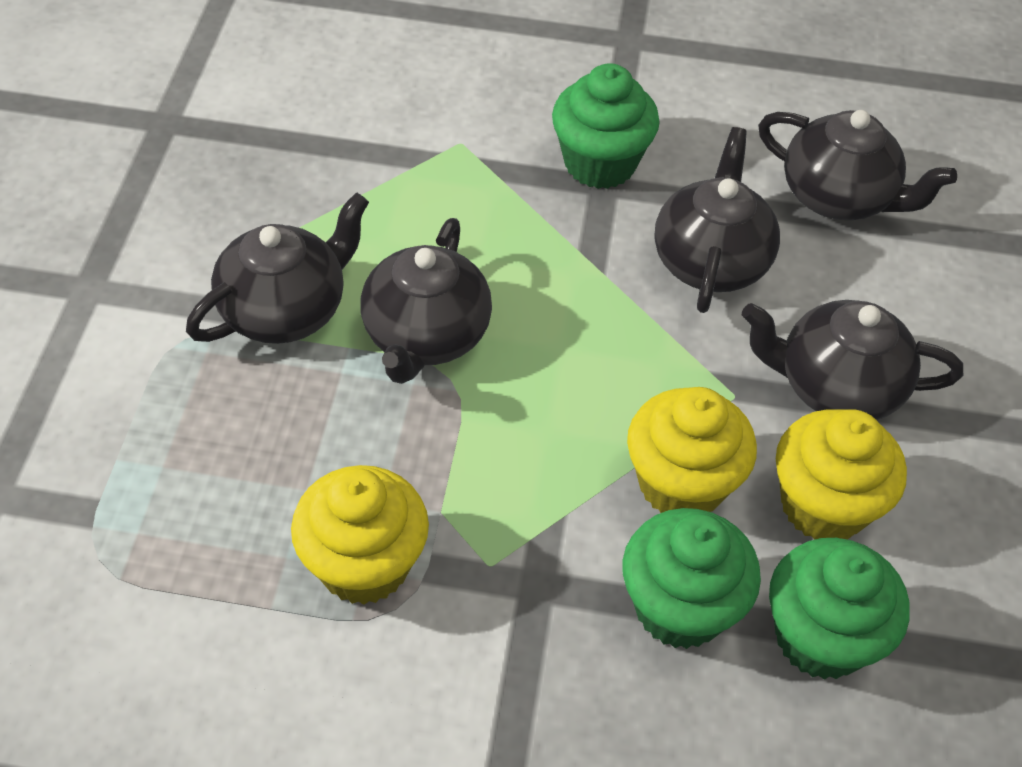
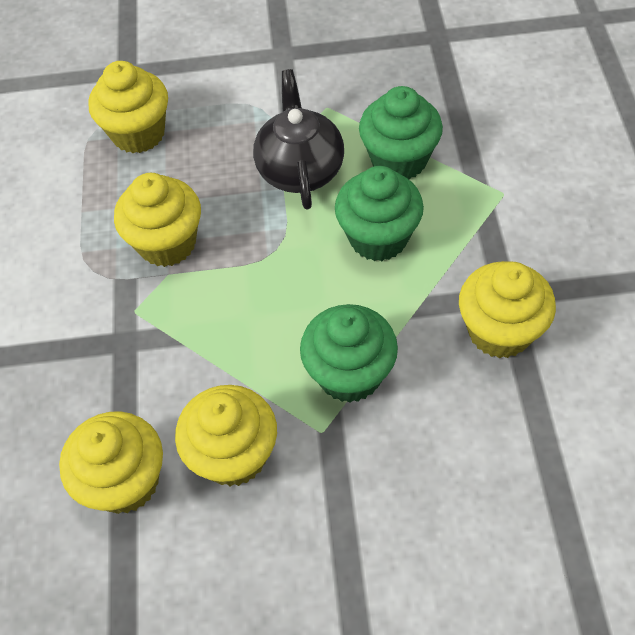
black teapot: 5 -> 1
yellow cupcake: 3 -> 5

